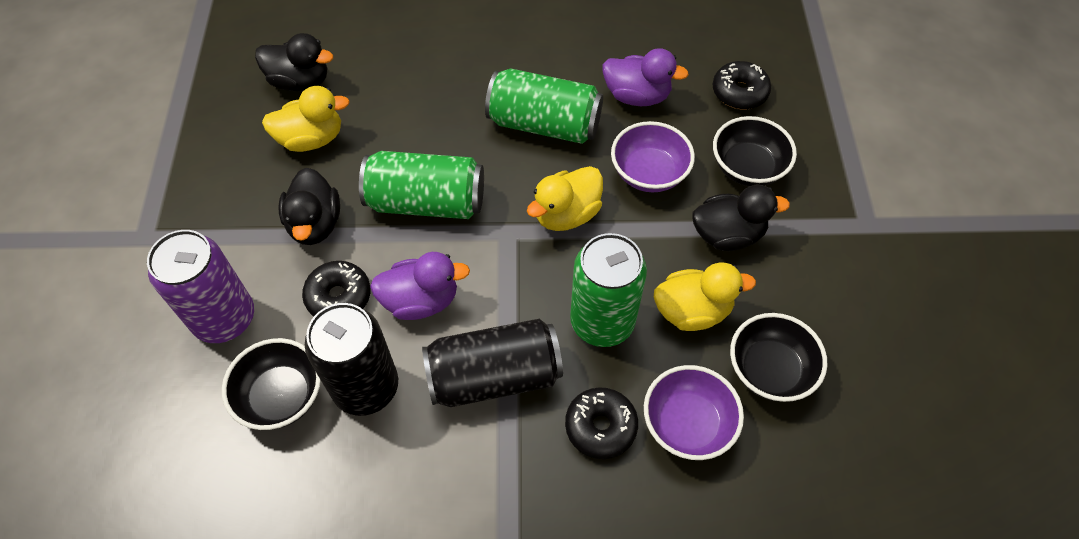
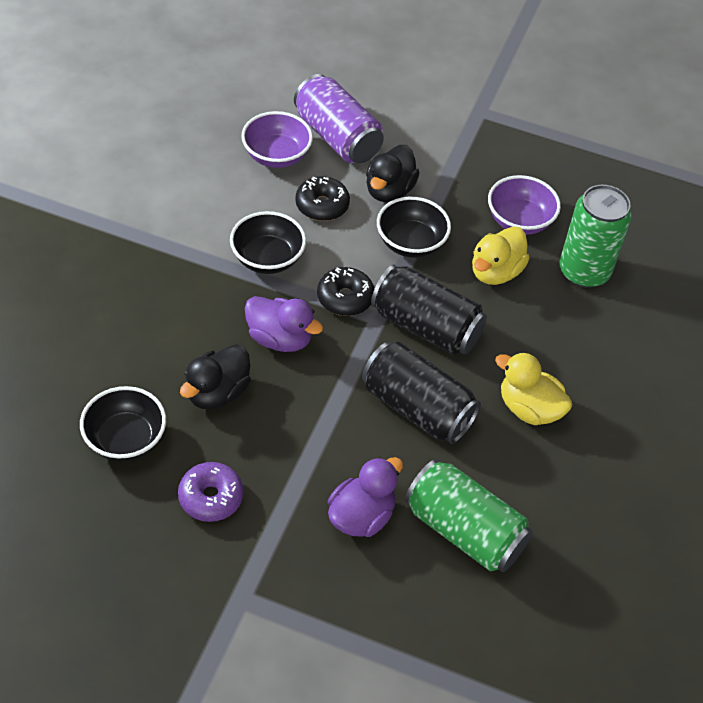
black donut: 3 -> 2
black duck: 3 -> 2
green can: 3 -> 2
purple donut: 0 -> 1
yellow duck: 3 -> 2

